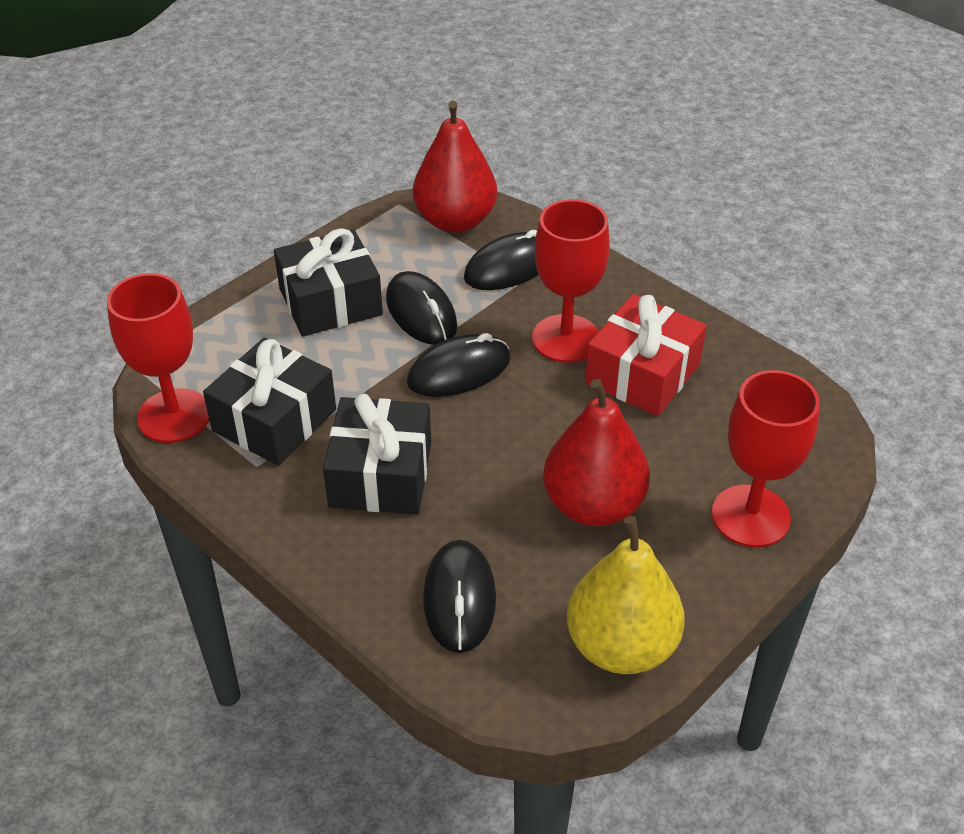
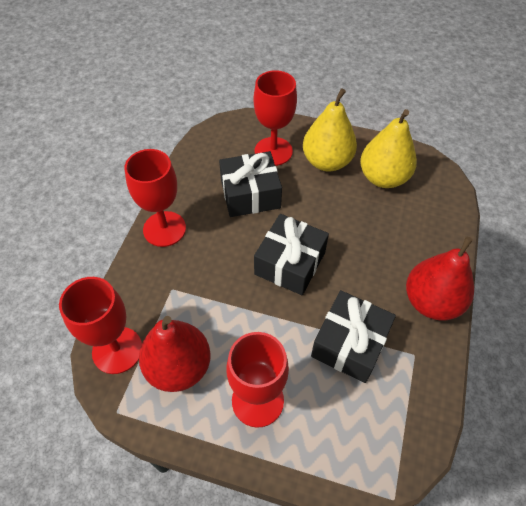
black mouse: 4 -> 0
red gift: 1 -> 0
red goblet: 3 -> 4
yellow pear: 1 -> 2

